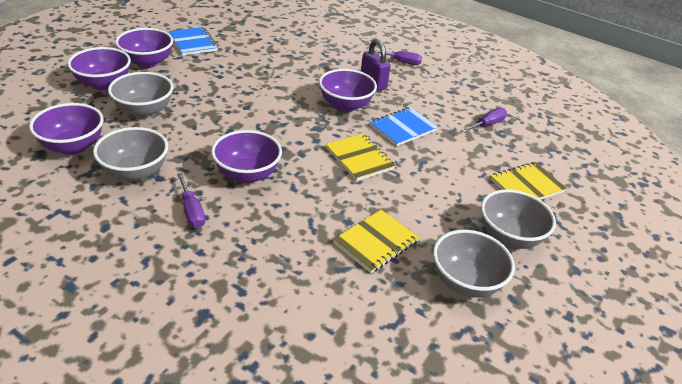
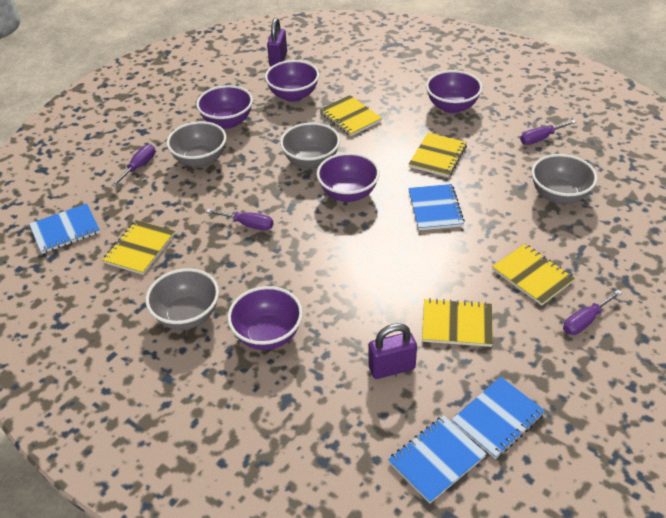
blue notebook: 2 -> 4
purple padlock: 1 -> 2
purple screwdriver: 3 -> 4
yellow notebook: 3 -> 5

